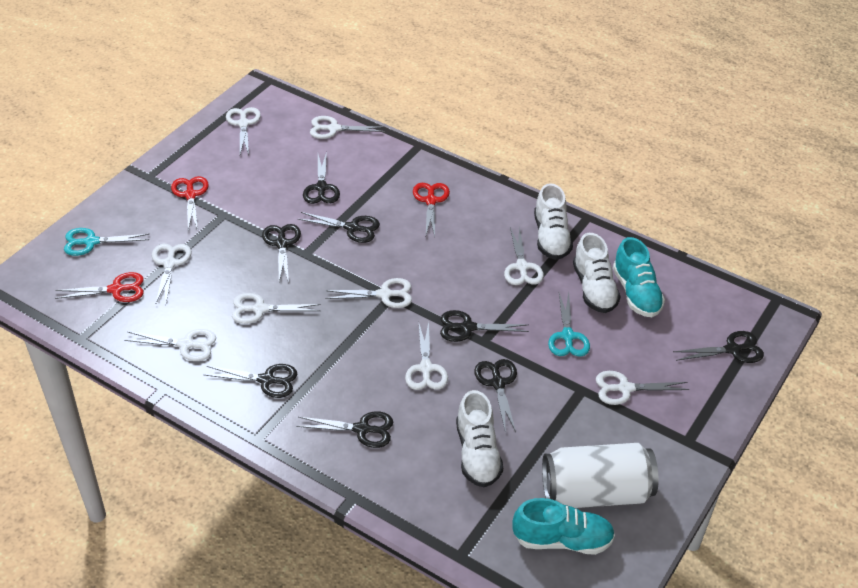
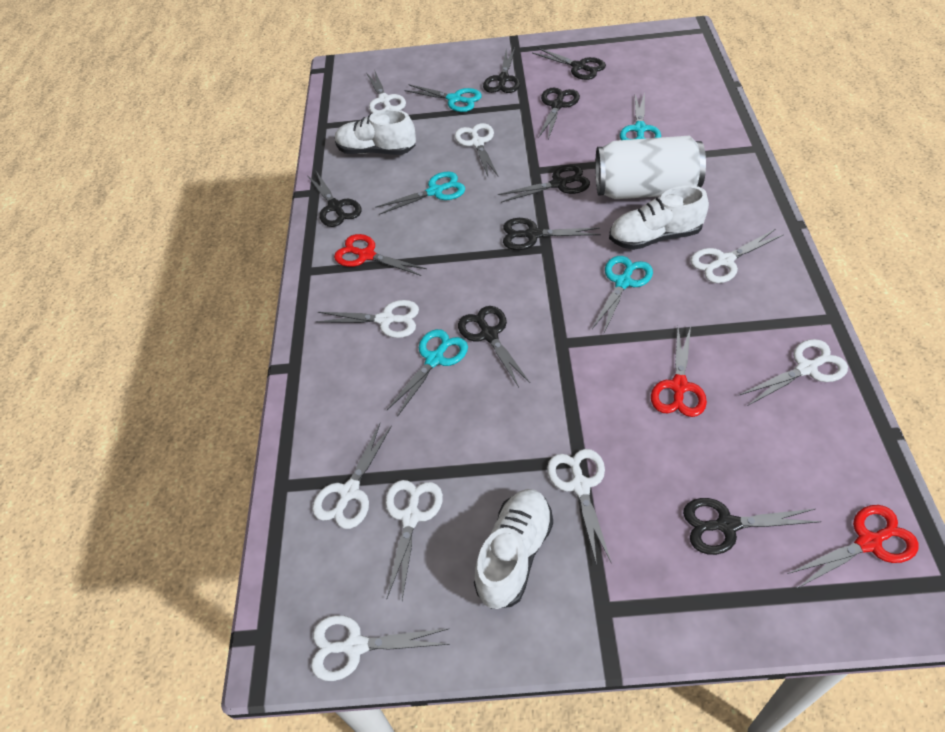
turquoise scissors: 2 -> 5
turquoise shoe: 2 -> 0

